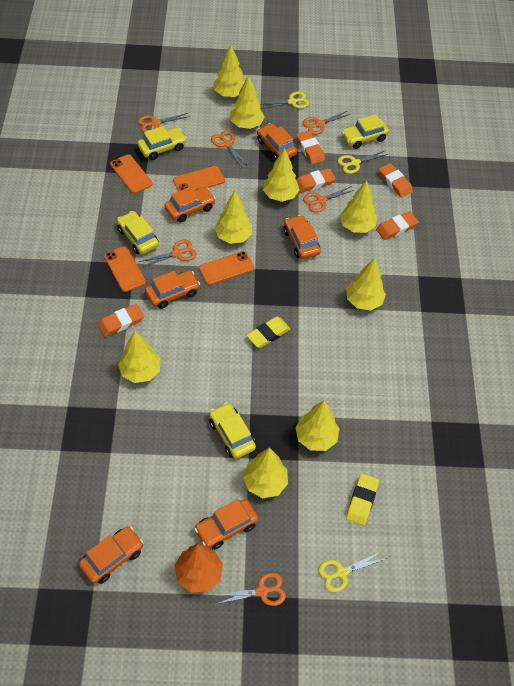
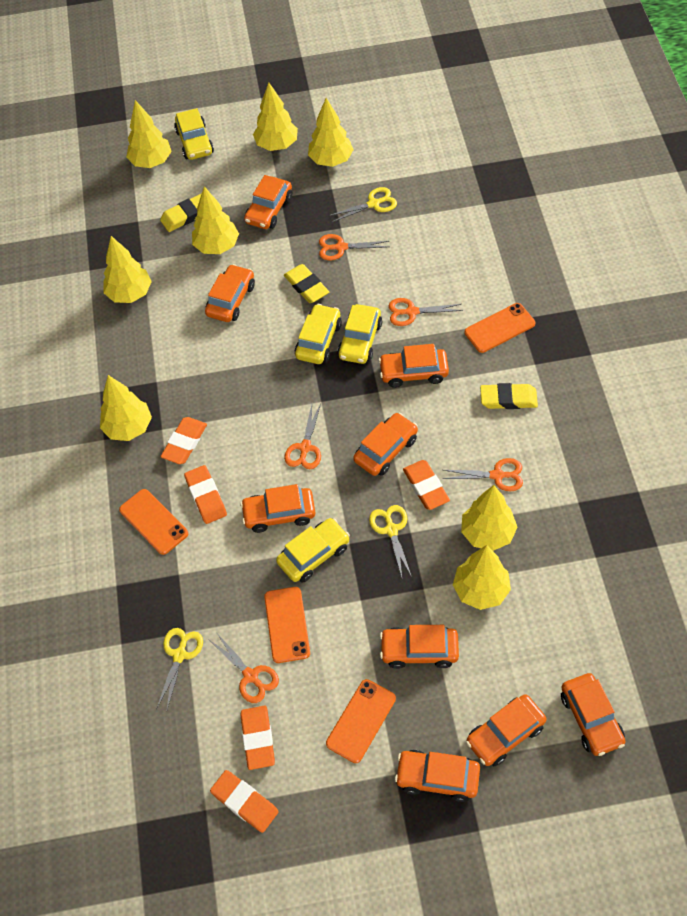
orange car: 6 -> 9
orange scissors: 6 -> 5
orange tree: 1 -> 0
yellow eraser: 2 -> 3
yellow tree: 9 -> 8

